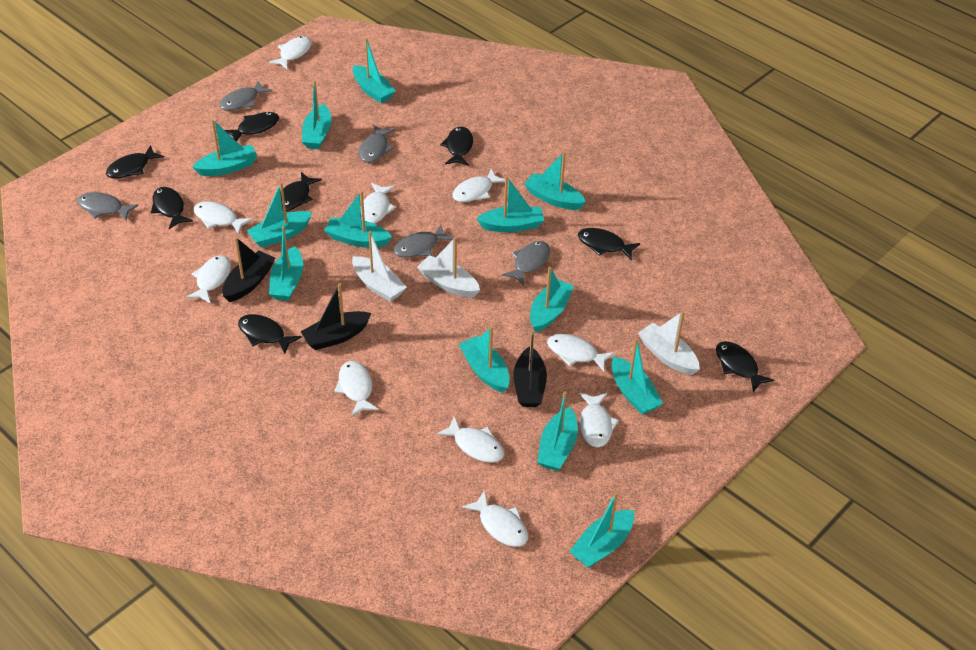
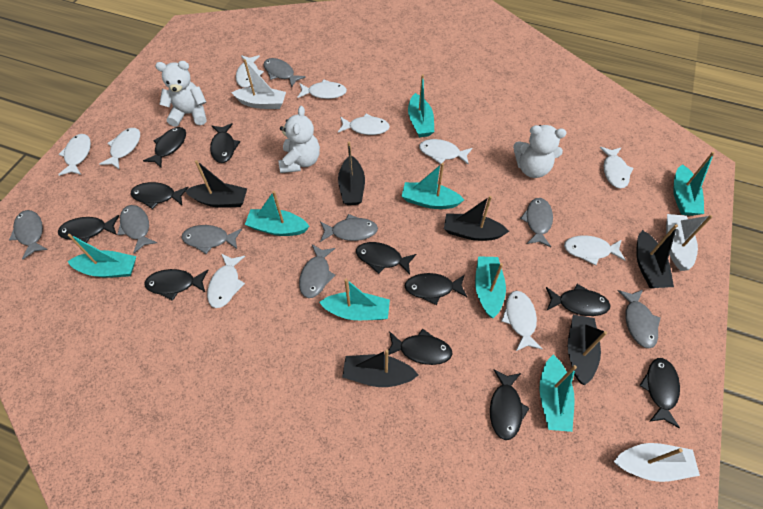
black boat: 3 -> 6
black fish: 8 -> 11
grey fish: 5 -> 8
turquoise boat: 13 -> 8
white teddy bear: 0 -> 3

